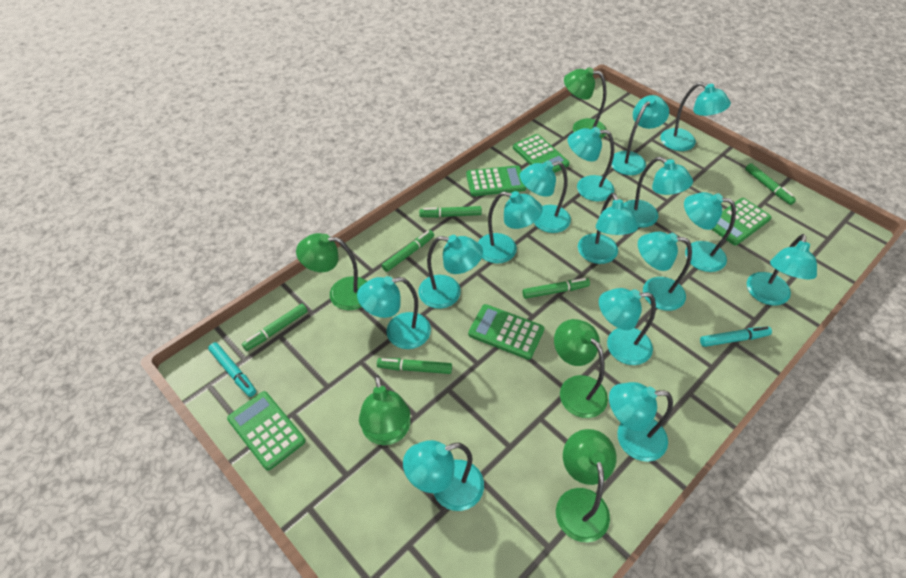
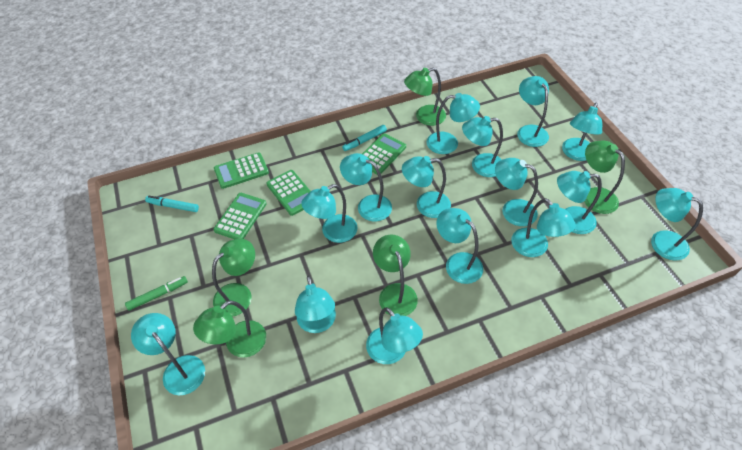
green calculator: 5 -> 4
green marker: 6 -> 1

